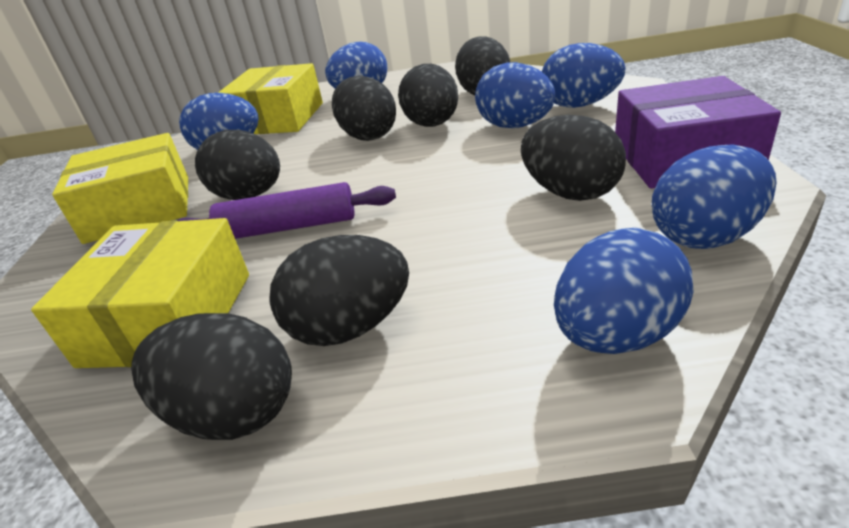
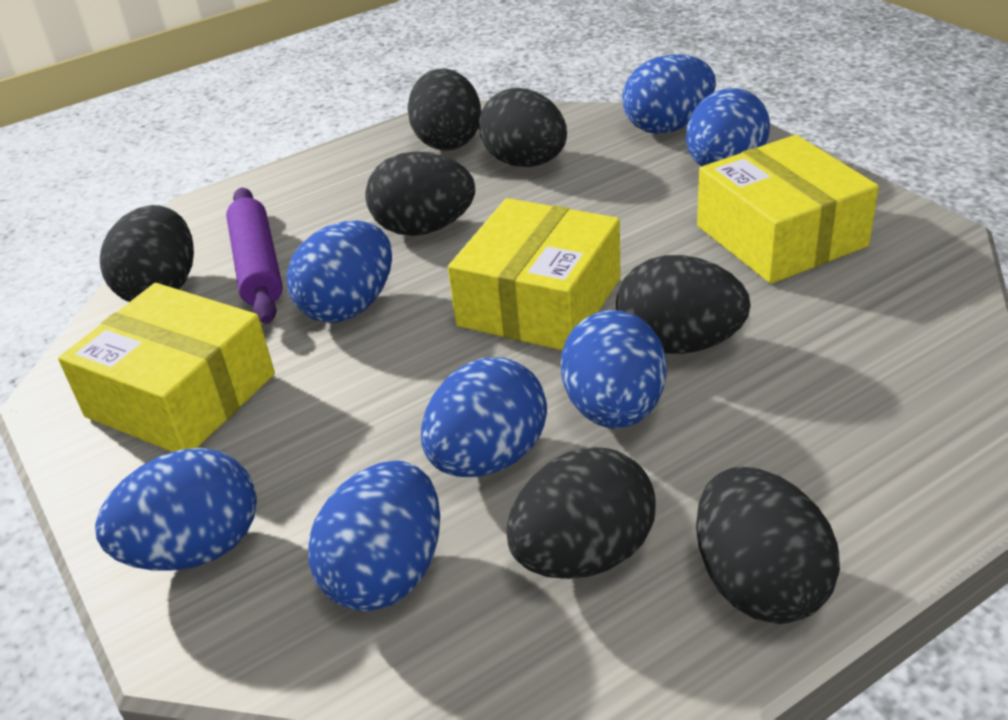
blue egg: 6 -> 7
purple box: 1 -> 0

